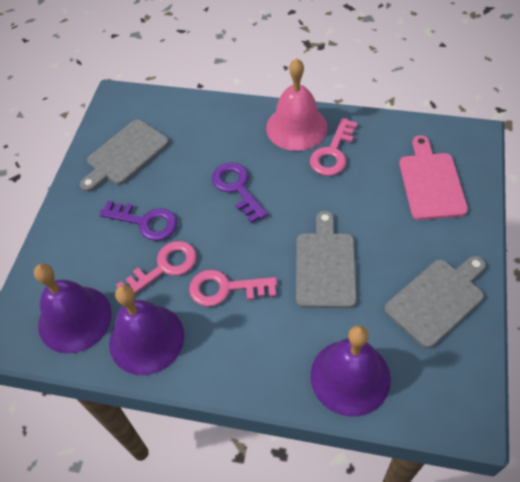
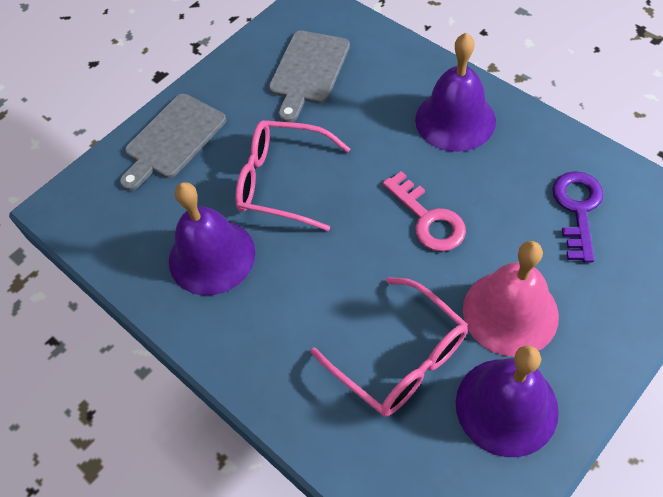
grey cutting board: 3 -> 2
pink cutting board: 1 -> 0
pink glasses: 0 -> 2
pink key: 3 -> 1
purple key: 2 -> 1

